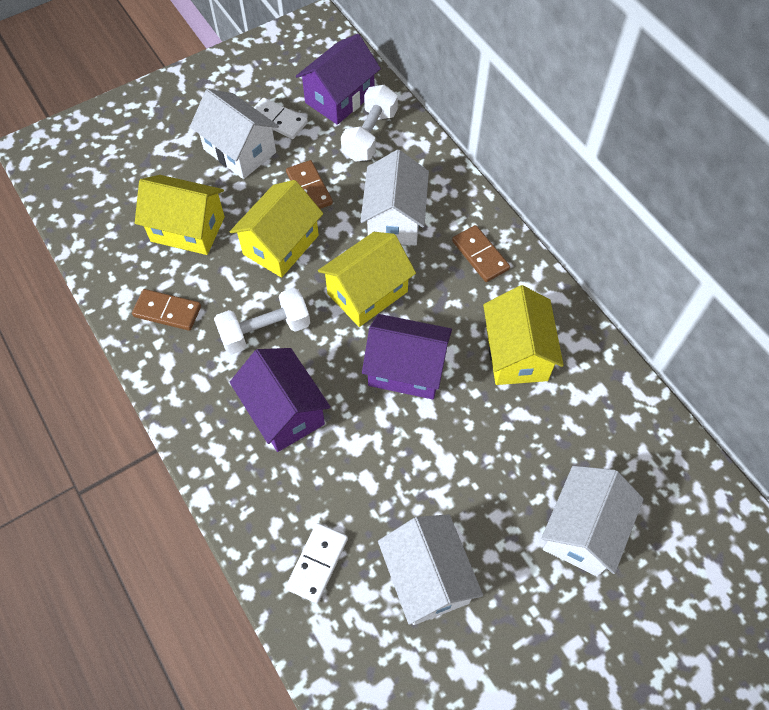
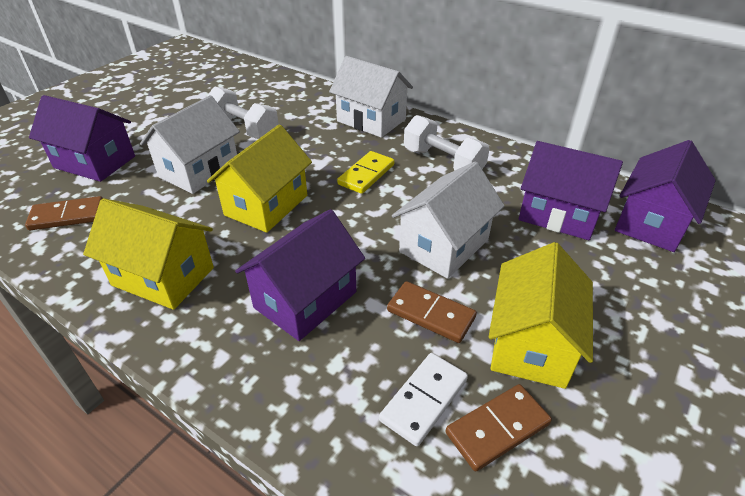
purple house: 3 -> 4
white domino: 2 -> 1
white house: 4 -> 3
yellow domino: 0 -> 1
yellow house: 4 -> 3

